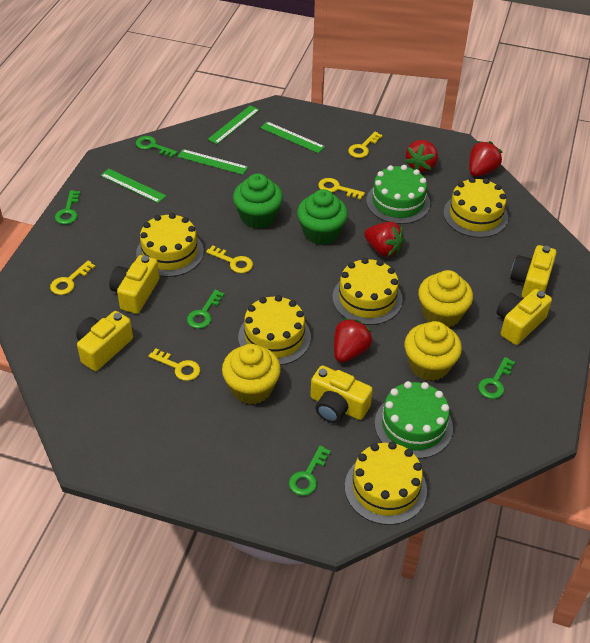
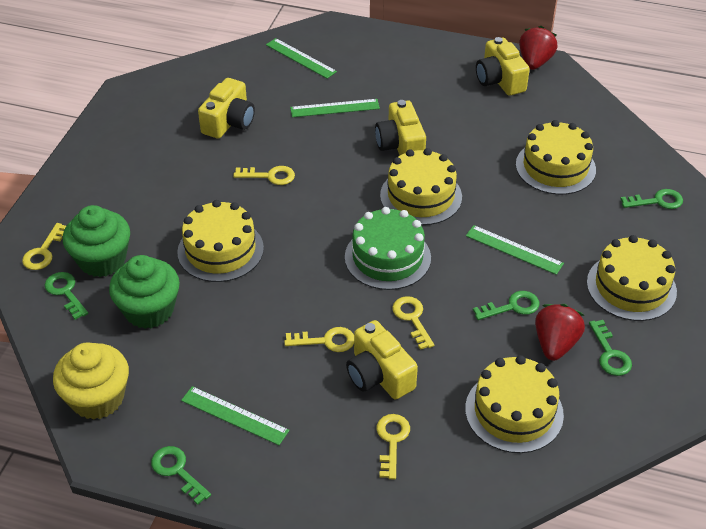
green cake: 2 -> 1
red strawberry: 4 -> 2
yellow camera: 5 -> 4
yellow cupcake: 3 -> 1

